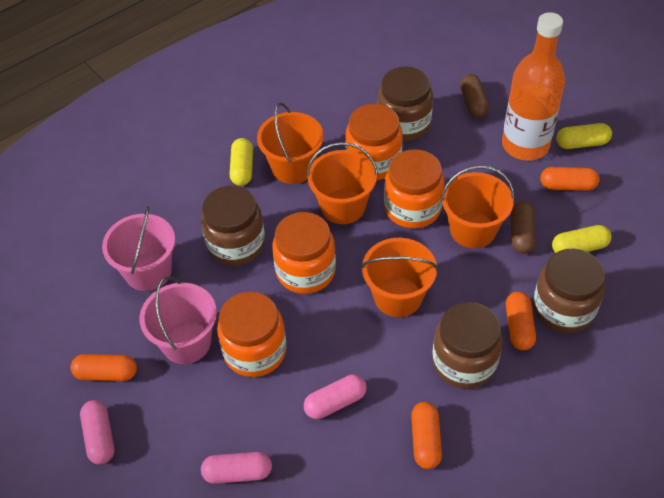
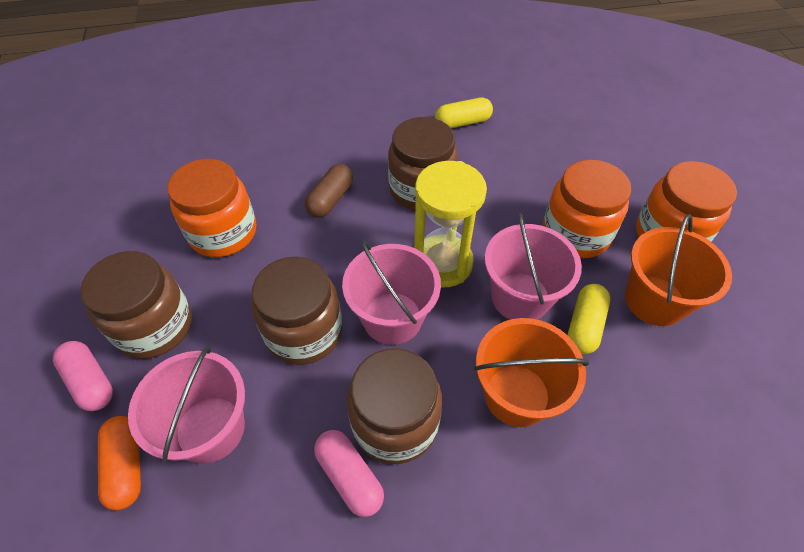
brown capsule: 2 -> 1
orange bottle: 1 -> 0
orange bucket: 4 -> 2
orange capsule: 4 -> 1
orange jar: 4 -> 3
pink bucket: 2 -> 3
pink capsule: 3 -> 2
yellow capsule: 3 -> 2
yellow hourglass: 0 -> 1

